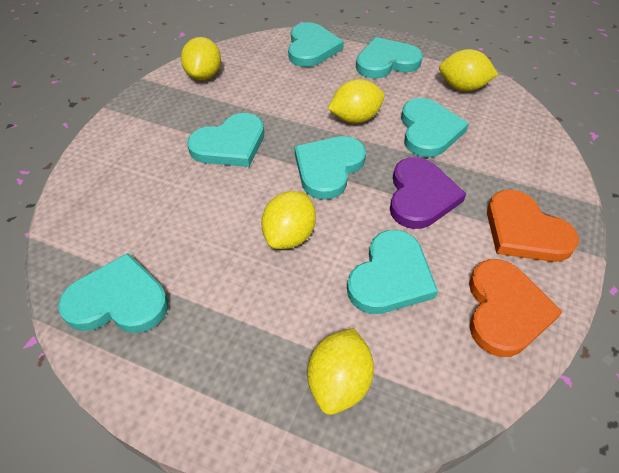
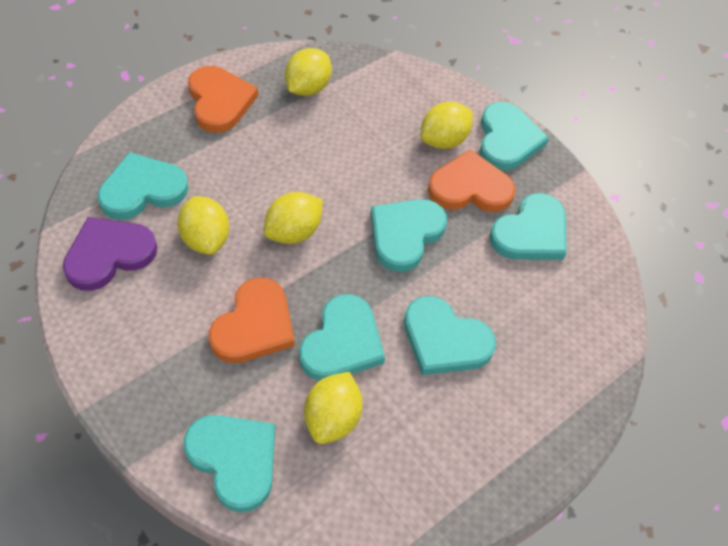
orange heart: 2 -> 3

